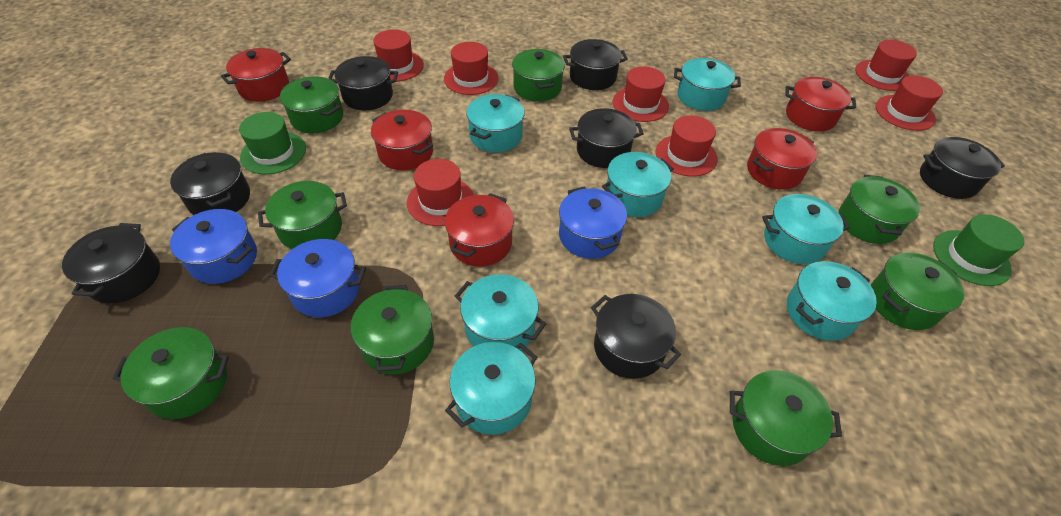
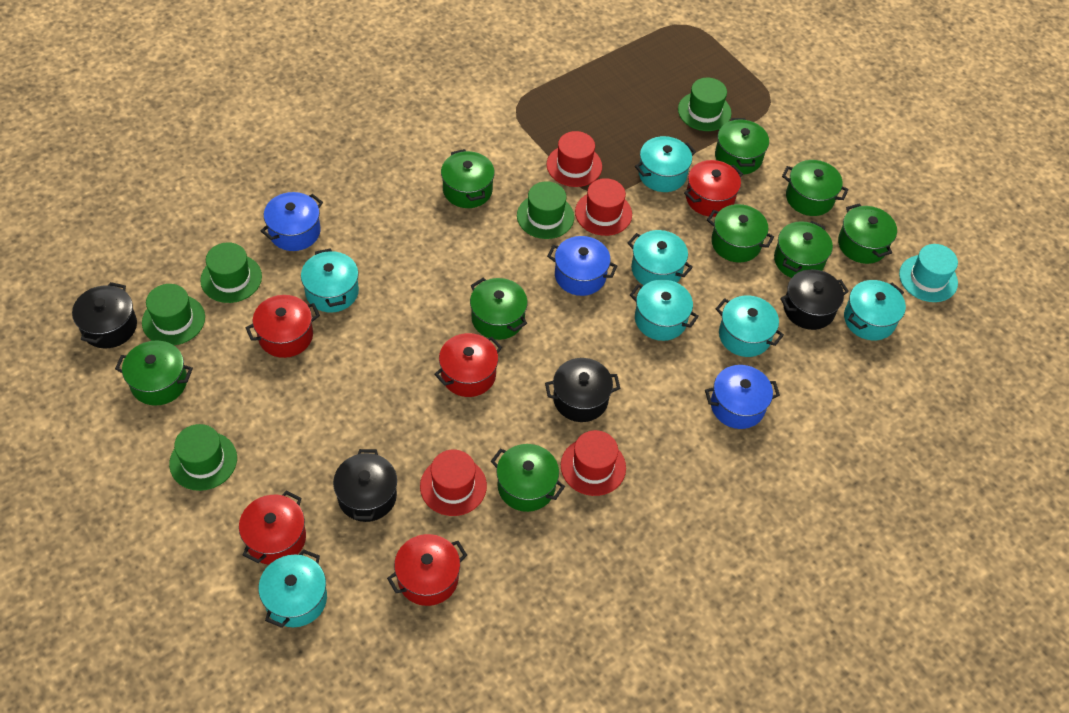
black pot: 7 -> 4
green hat: 2 -> 5
green pot: 8 -> 9
red hat: 7 -> 4
turquoise hat: 0 -> 1

